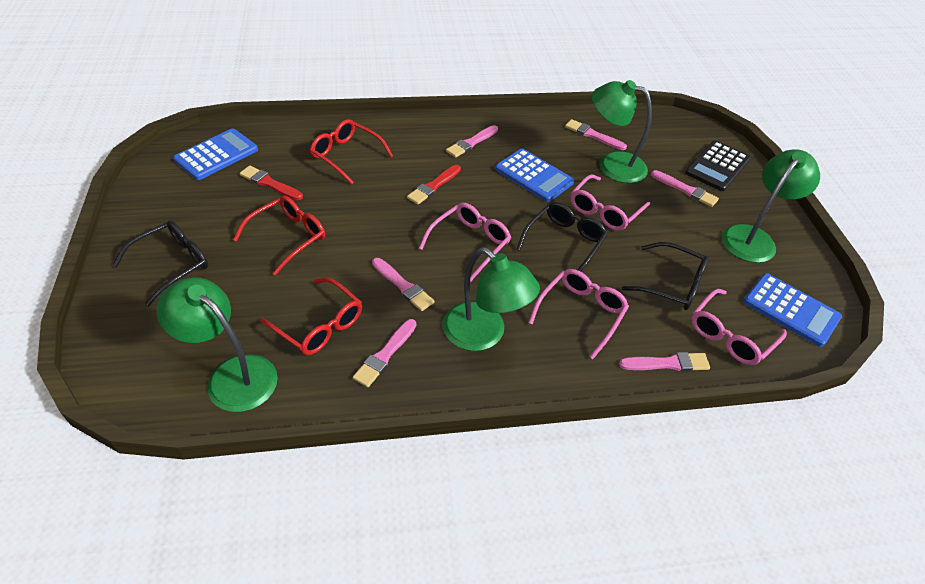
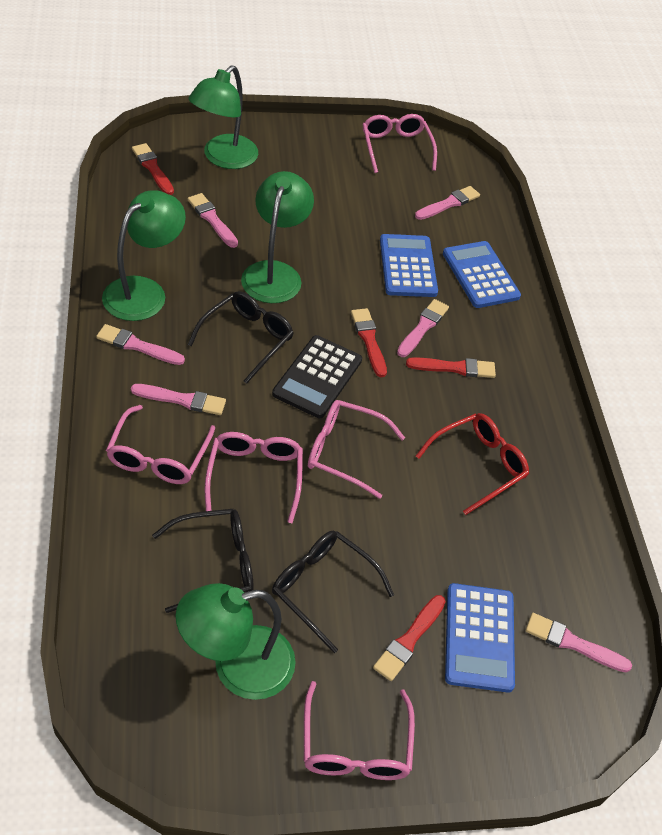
pink glasses: 4 -> 5
red brush: 2 -> 4
red glasses: 3 -> 1

